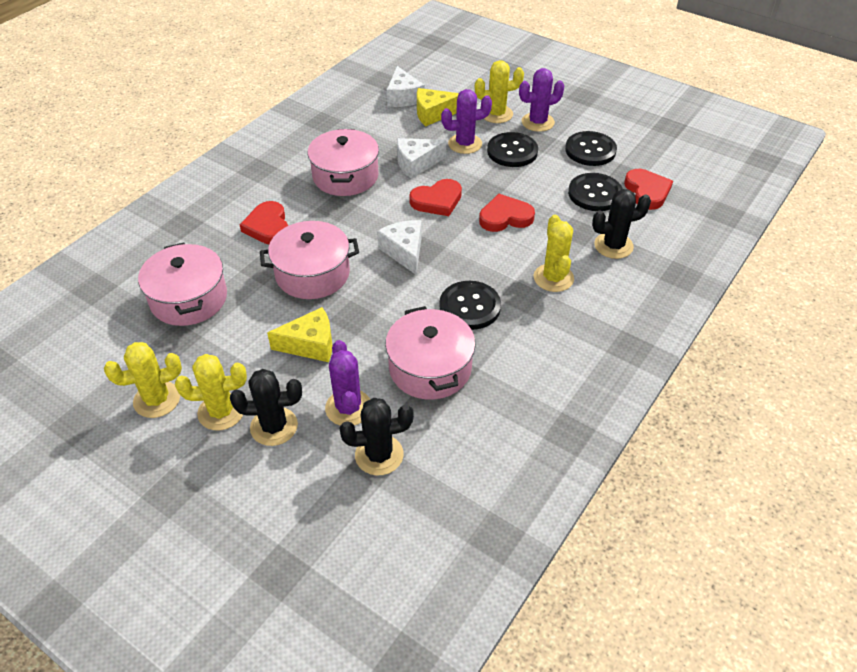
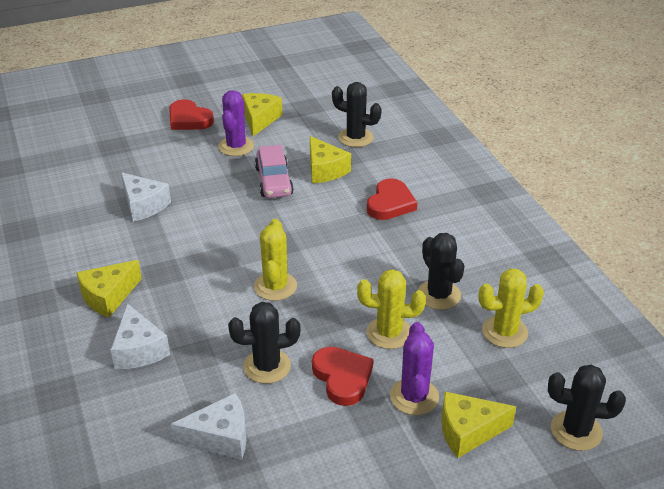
black button: 4 -> 0
black cactus: 3 -> 4
pink car: 0 -> 1
pink pot: 4 -> 0
purple cactus: 3 -> 2
red heart: 4 -> 3
yellow cactus: 4 -> 3
yellow cheese: 2 -> 4

